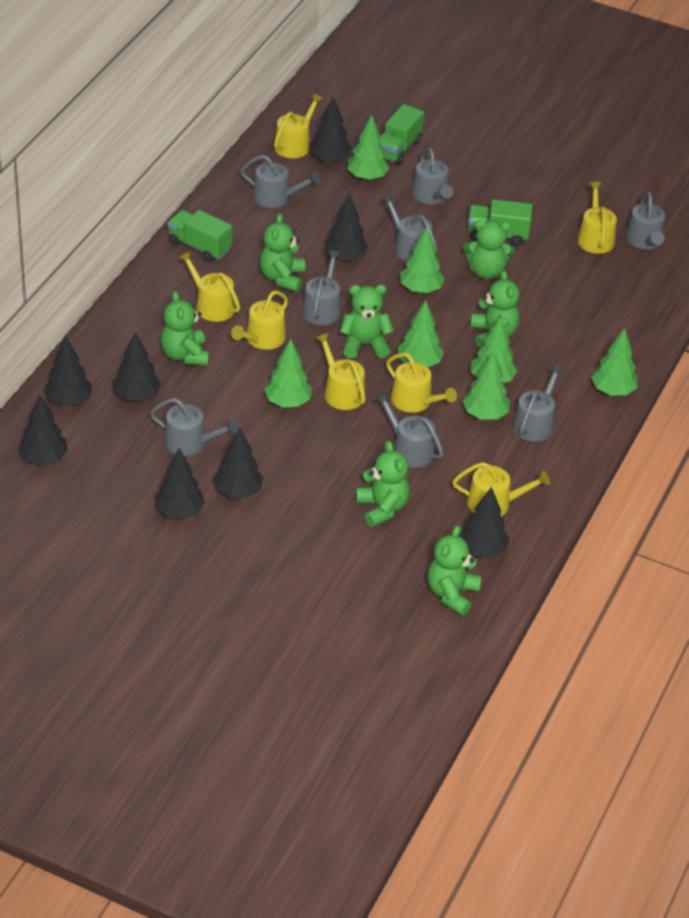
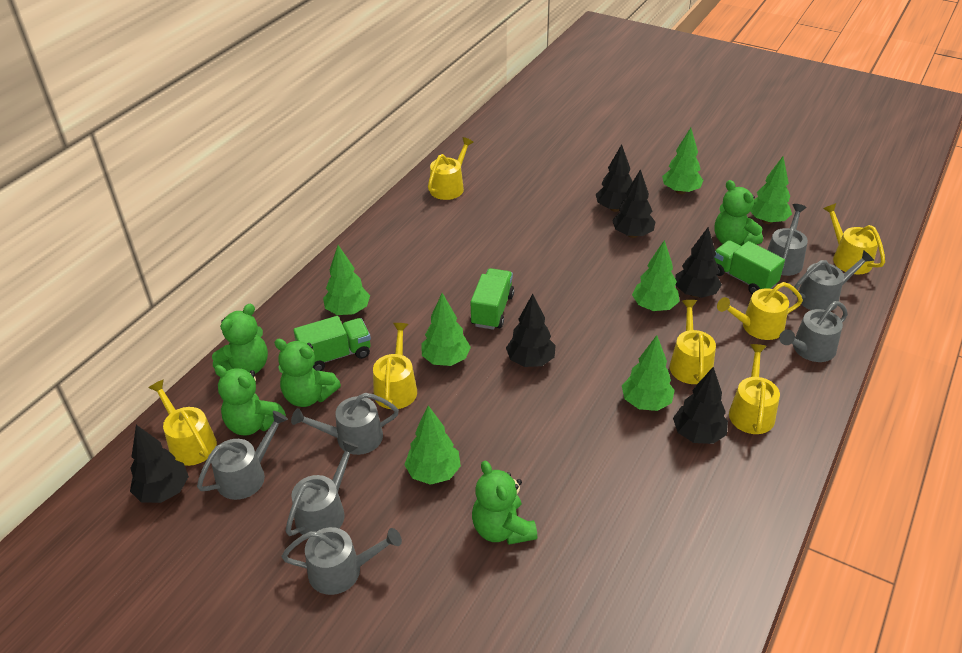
black tree: 8 -> 6
green teddy bear: 7 -> 5
grey watering can: 8 -> 7

